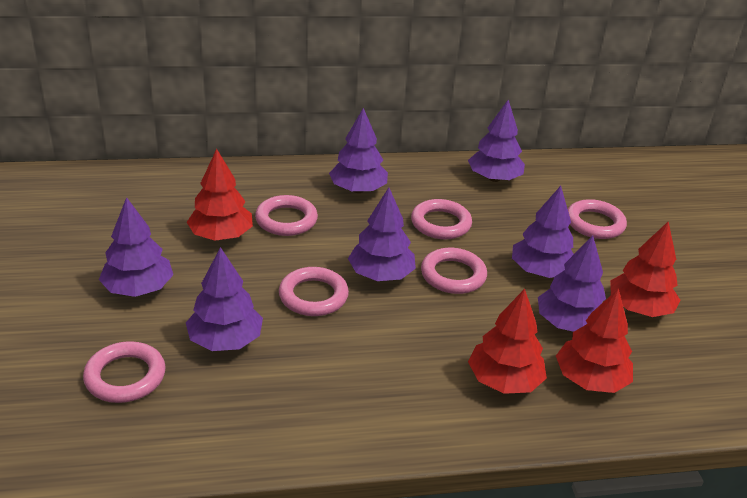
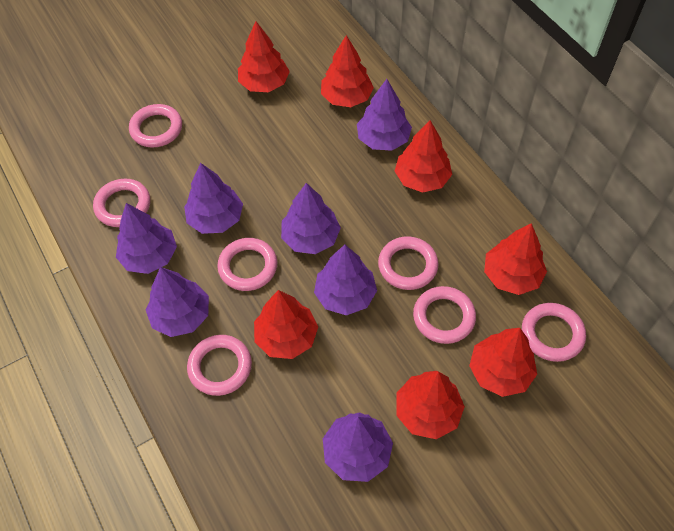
pink ring: 6 -> 7
red tree: 4 -> 7

